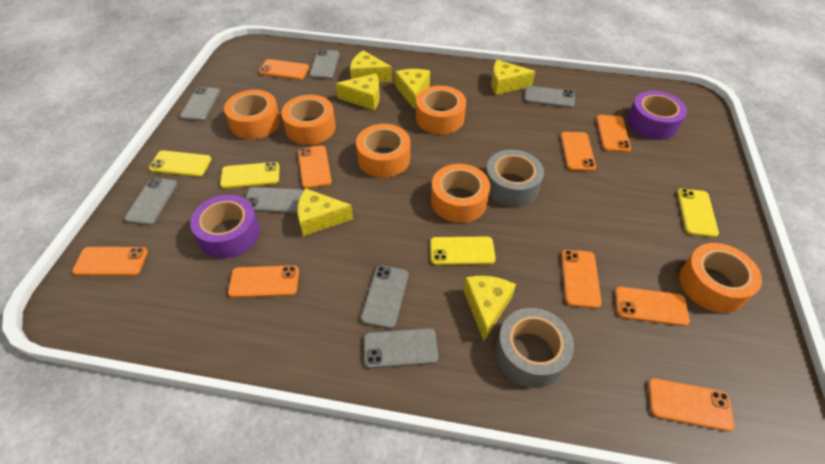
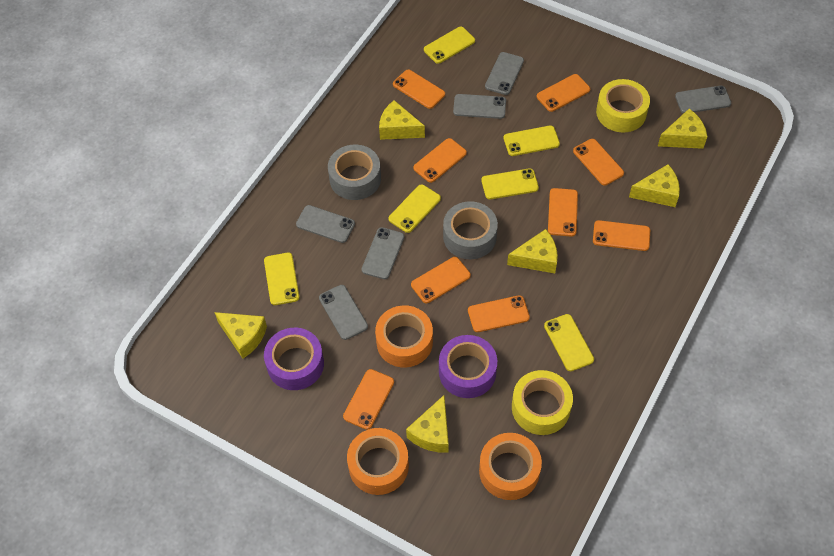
grey phone: 7 -> 6
orange tape: 6 -> 3
yellow phone: 4 -> 6
yellow tape: 0 -> 2

